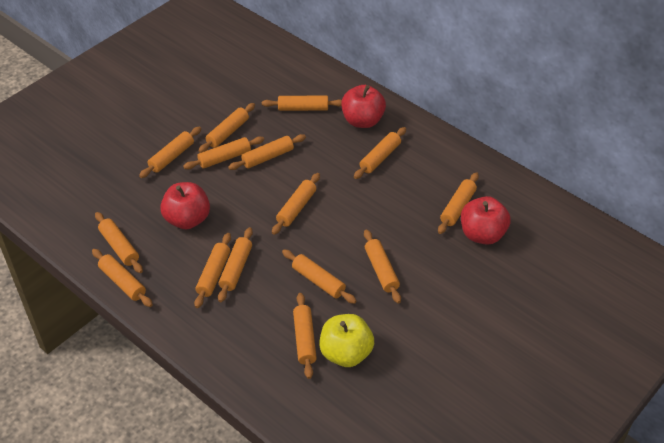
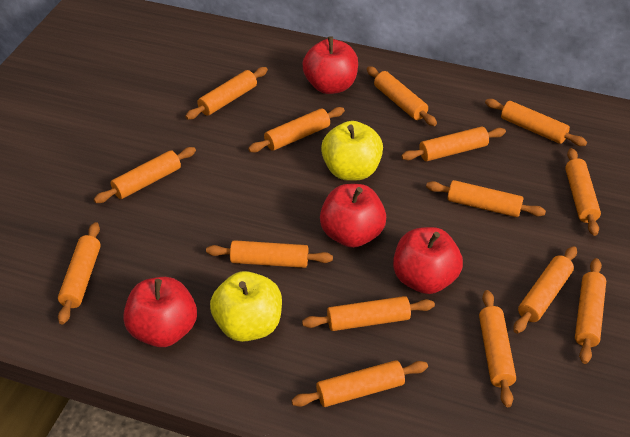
red apple: 3 -> 4
yellow apple: 1 -> 2

